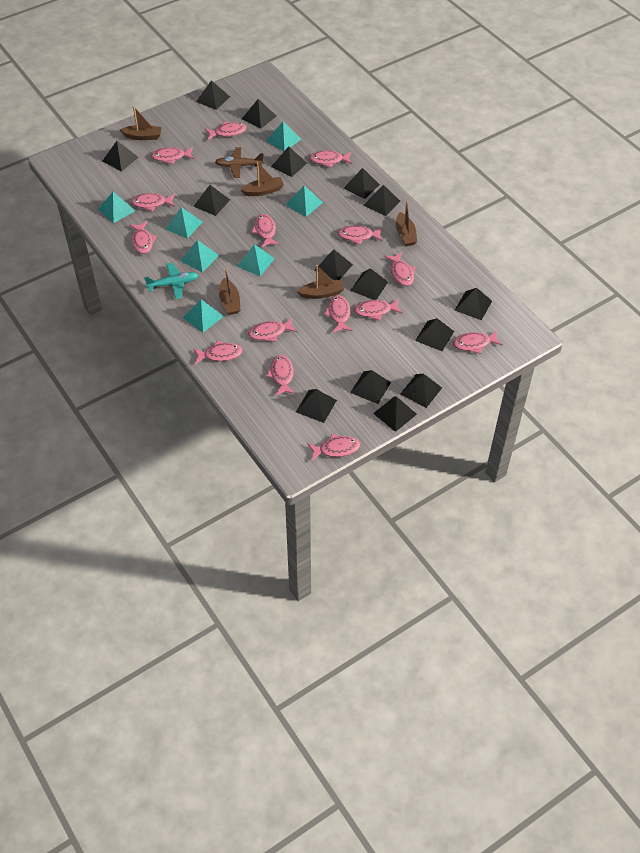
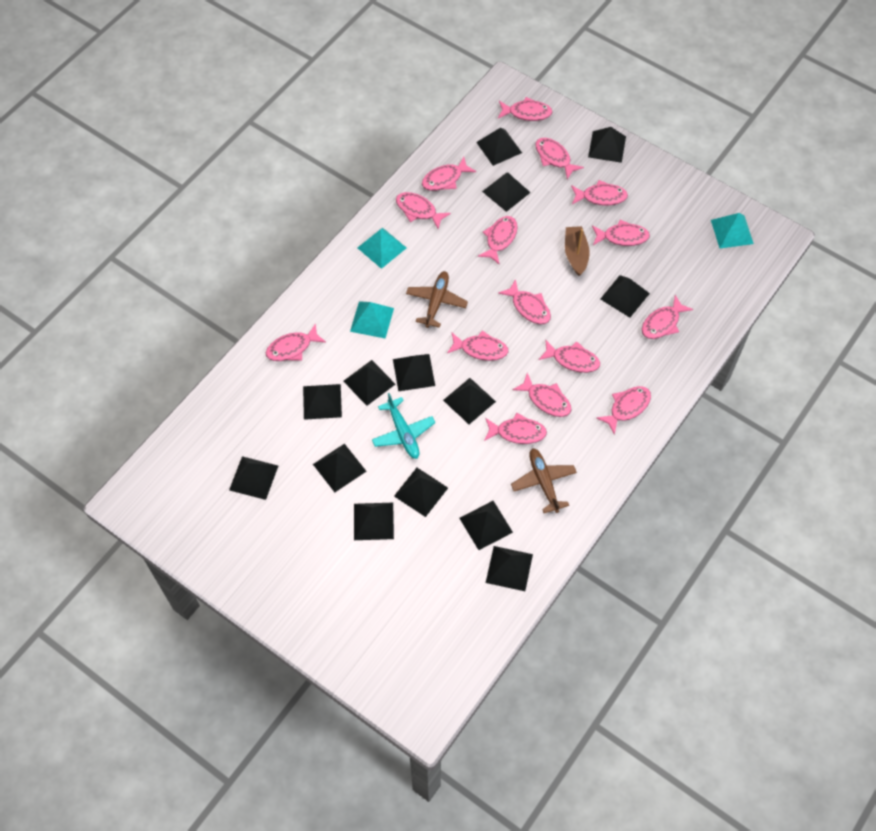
black pyramid: 15 -> 14
brown boat: 5 -> 1
brown plane: 1 -> 2
turquoise pyramid: 7 -> 3

